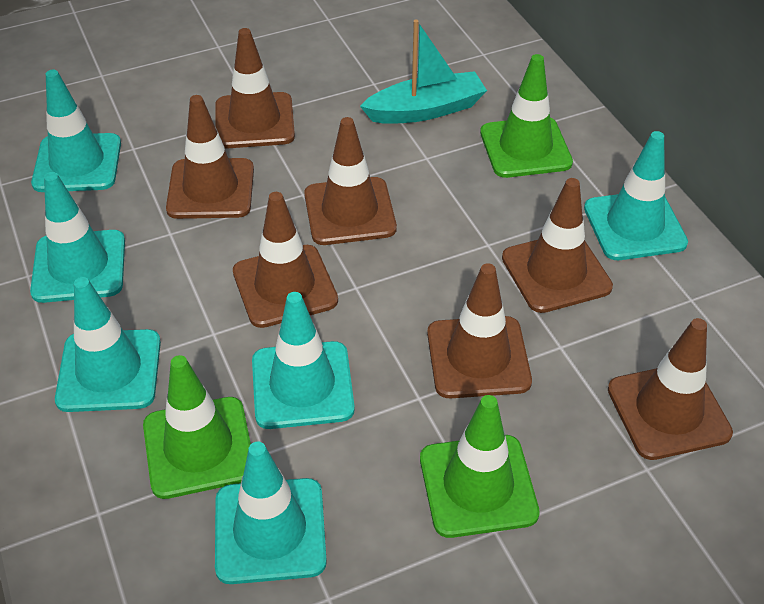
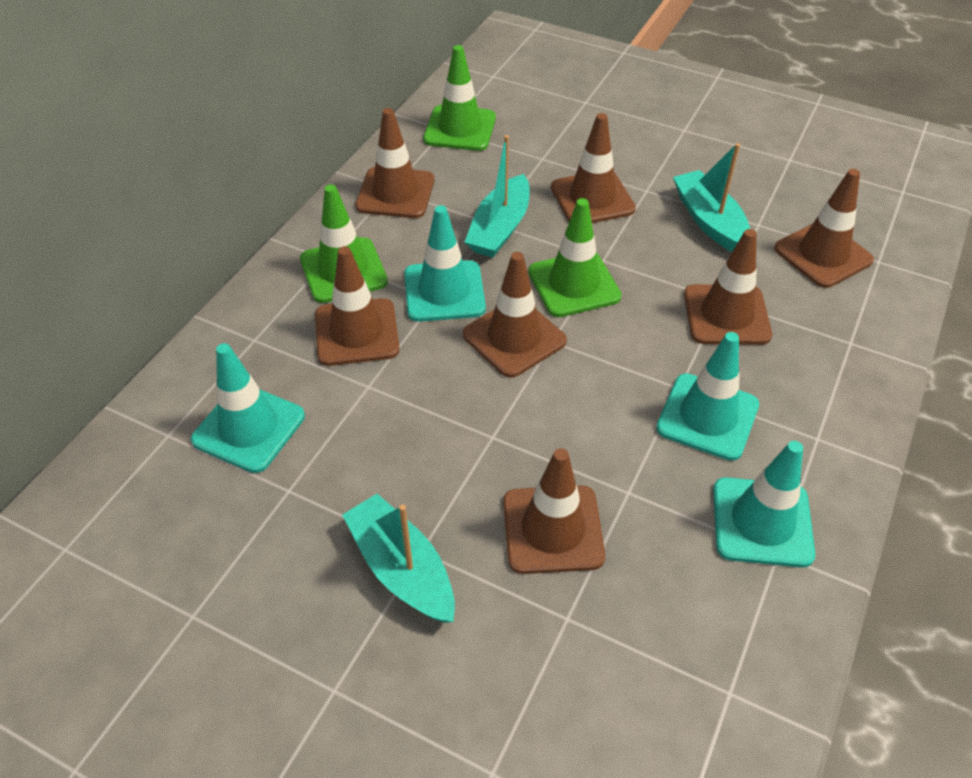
turquoise boat: 1 -> 3
turquoise traffic cone: 6 -> 4

